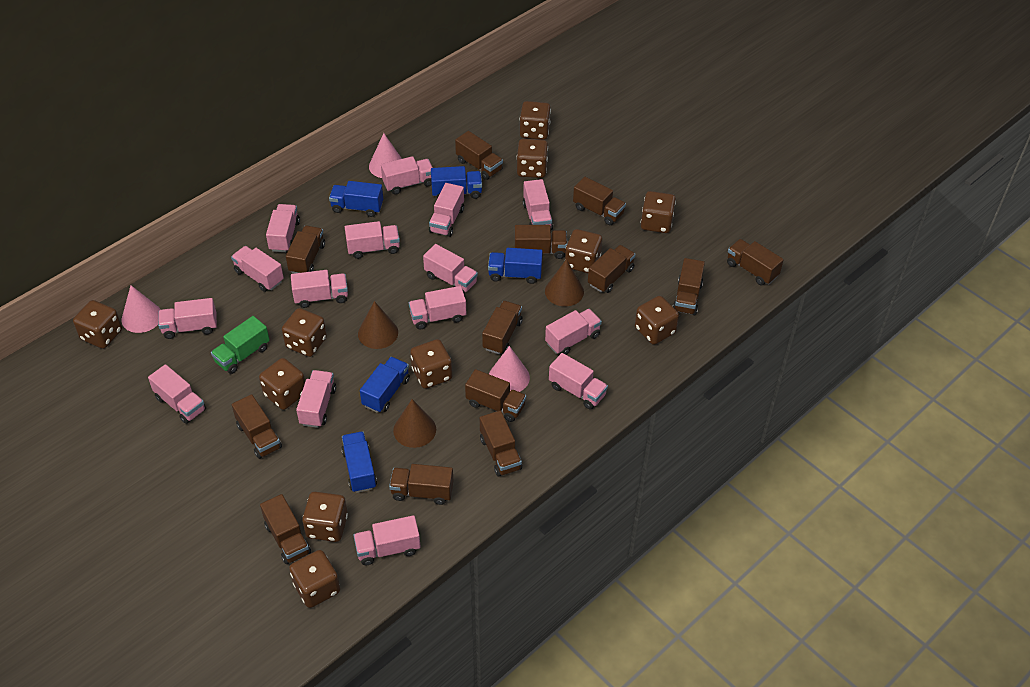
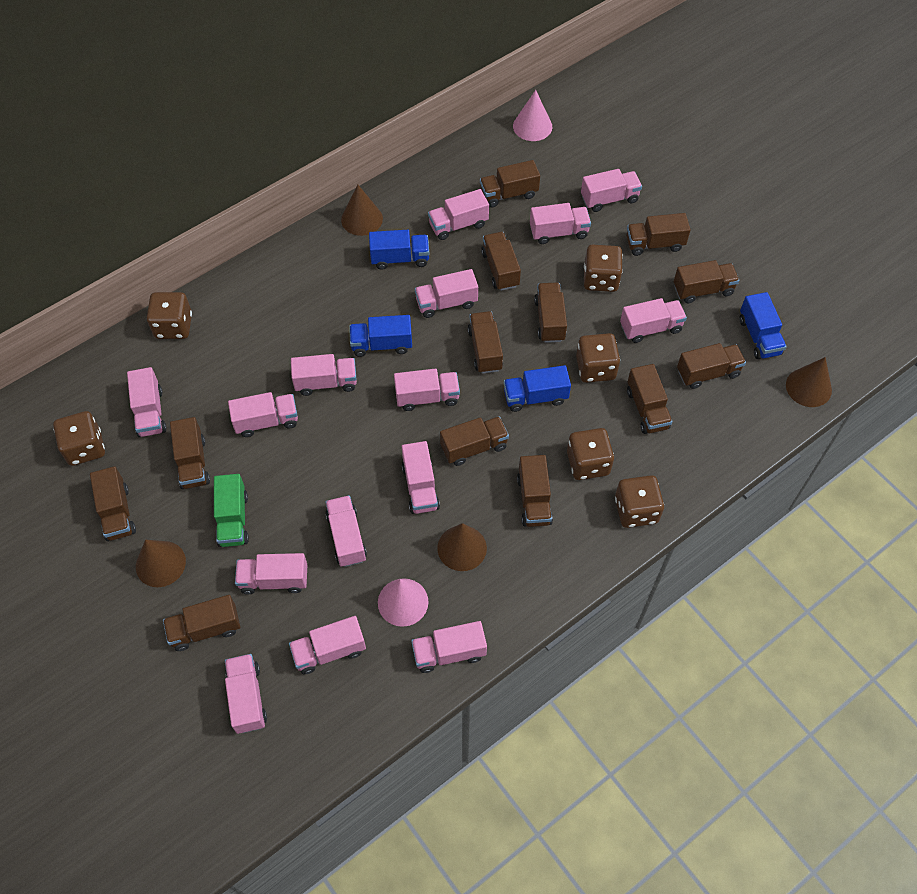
blue truck: 5 -> 4
brown cone: 3 -> 4
brown dice: 11 -> 6
pink cone: 3 -> 2

